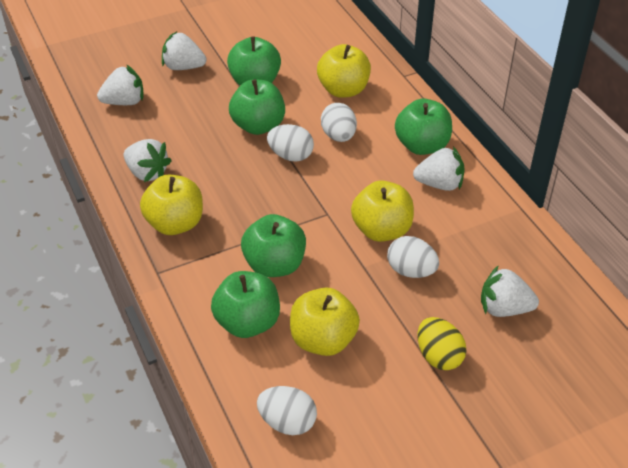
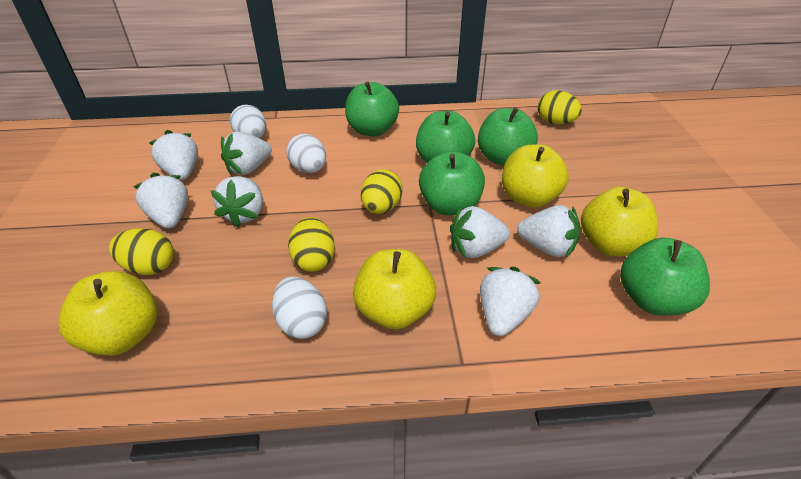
white egg: 4 -> 3
white strawberry: 5 -> 7
yellow egg: 1 -> 4

